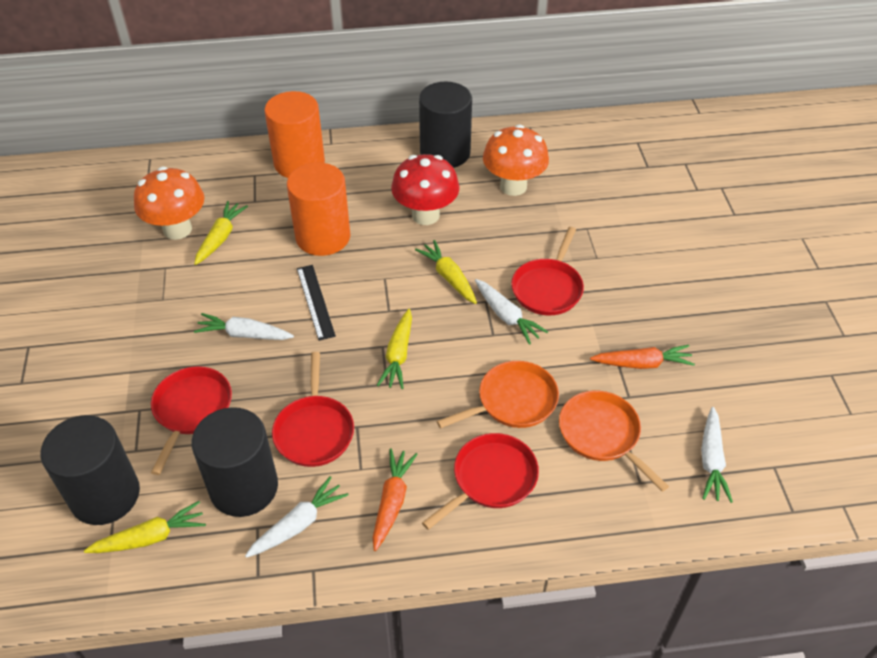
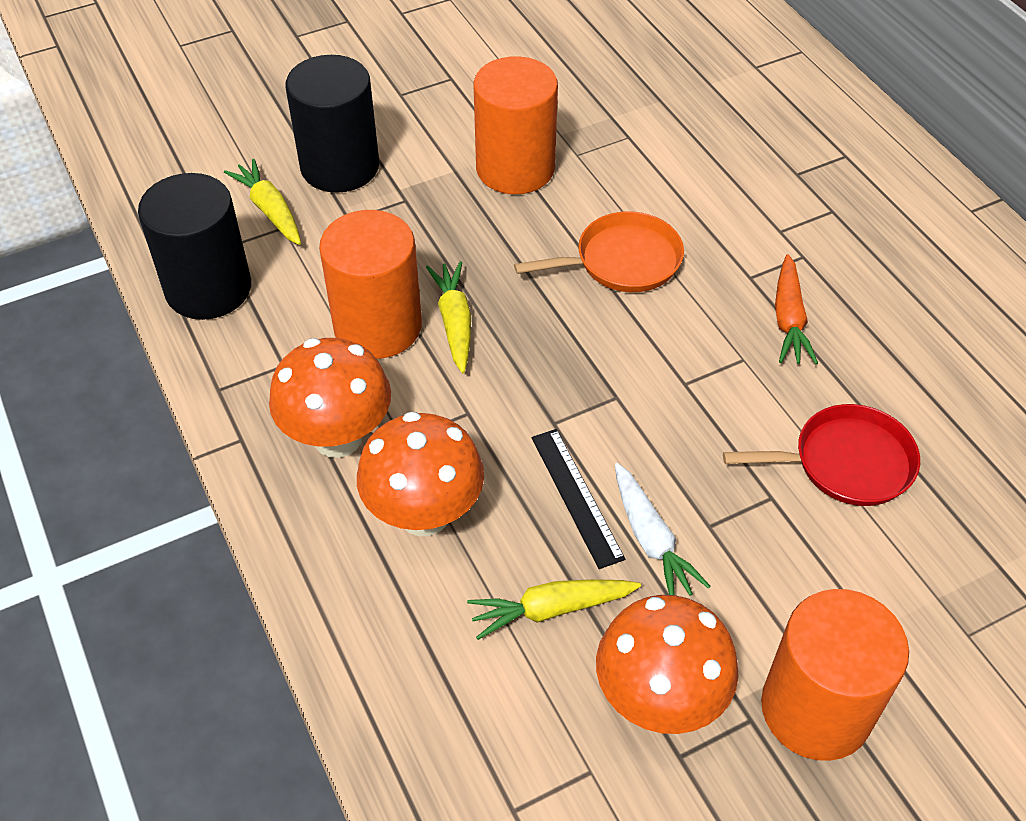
black cylinder: 3 -> 2
orange carrot: 2 -> 1
orange cylinder: 2 -> 3
orange mushroom: 2 -> 3
orange pan: 2 -> 1
red mushroom: 1 -> 0
red pan: 4 -> 1
white carrot: 4 -> 1
yellow carrot: 4 -> 3

